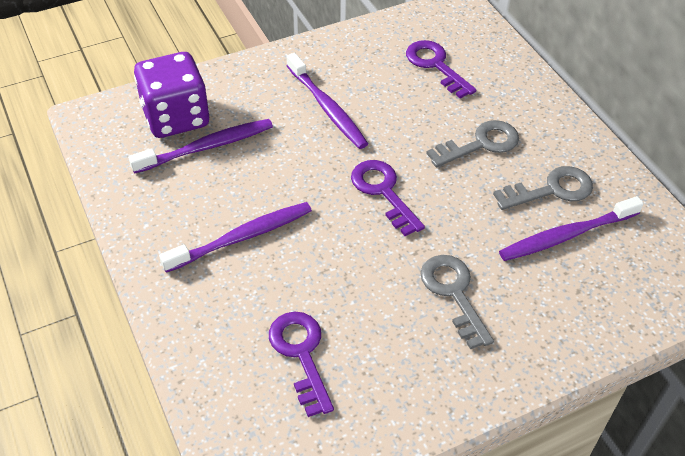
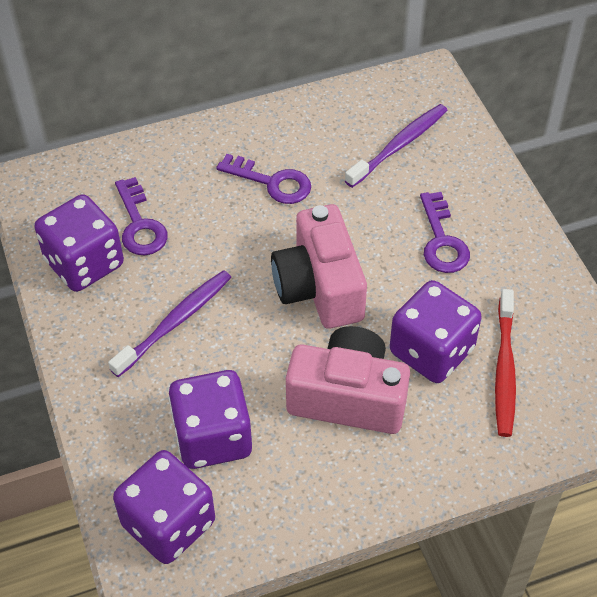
grey key: 3 -> 0
pink camera: 0 -> 2
purple dice: 1 -> 4
purple toothbrush: 4 -> 2
red toothbrush: 0 -> 1

